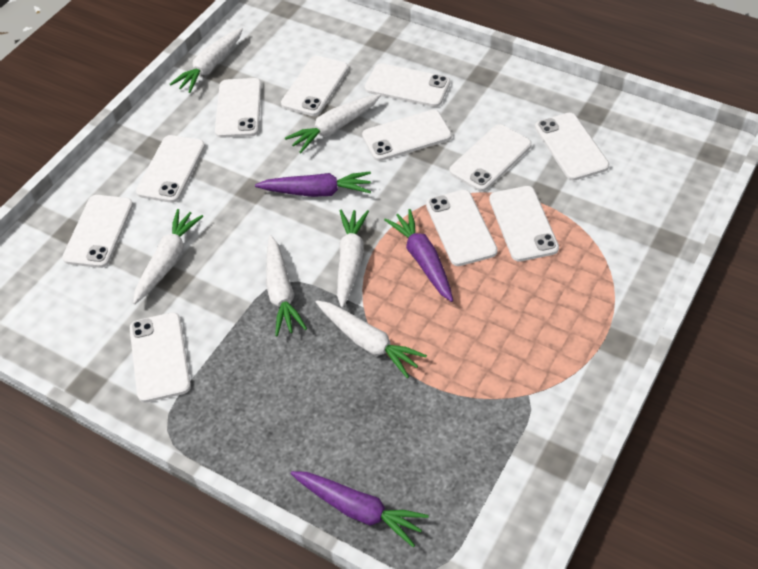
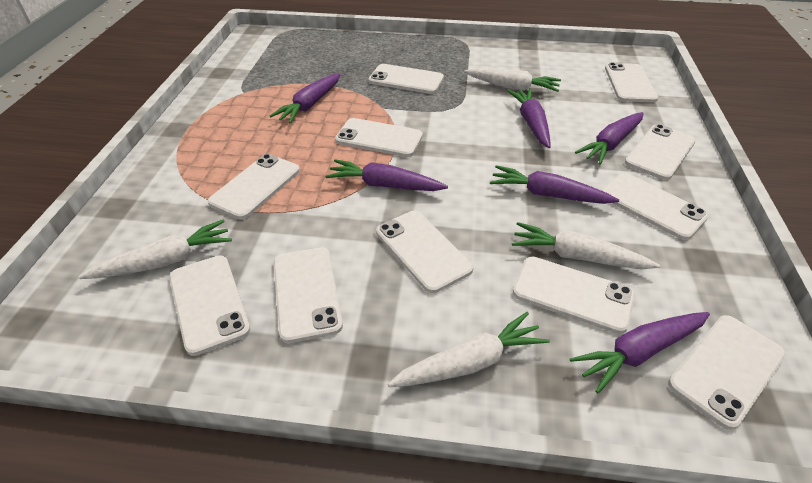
purple carrot: 3 -> 6
white carrot: 6 -> 4

